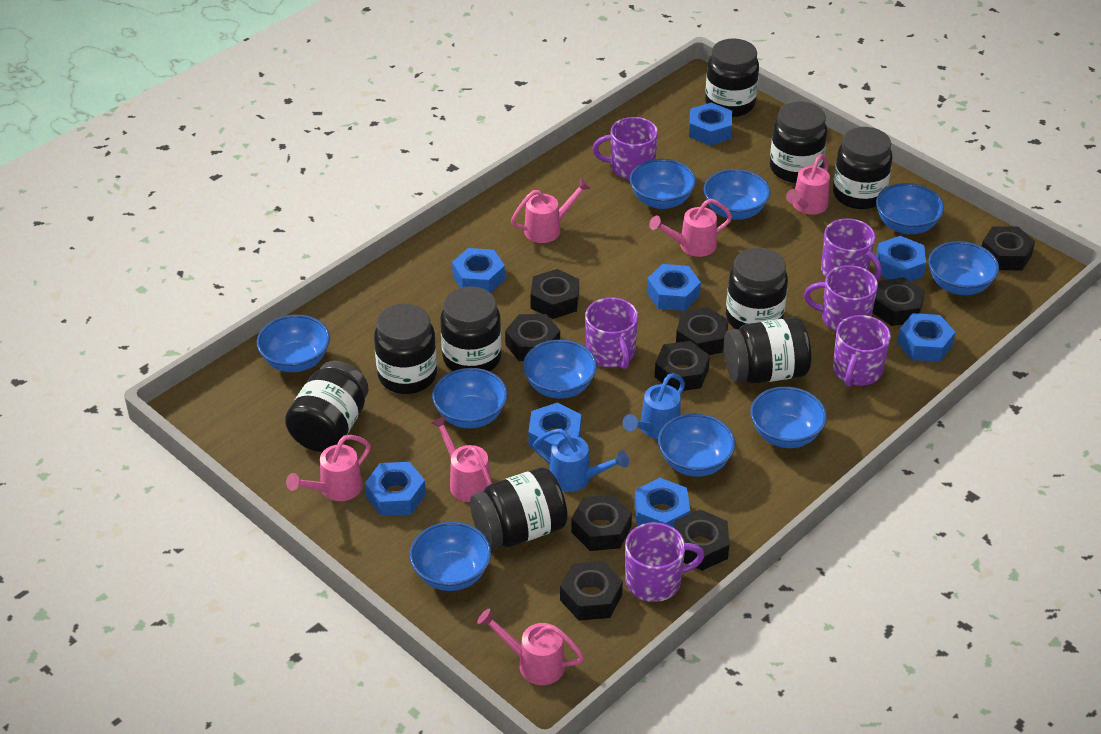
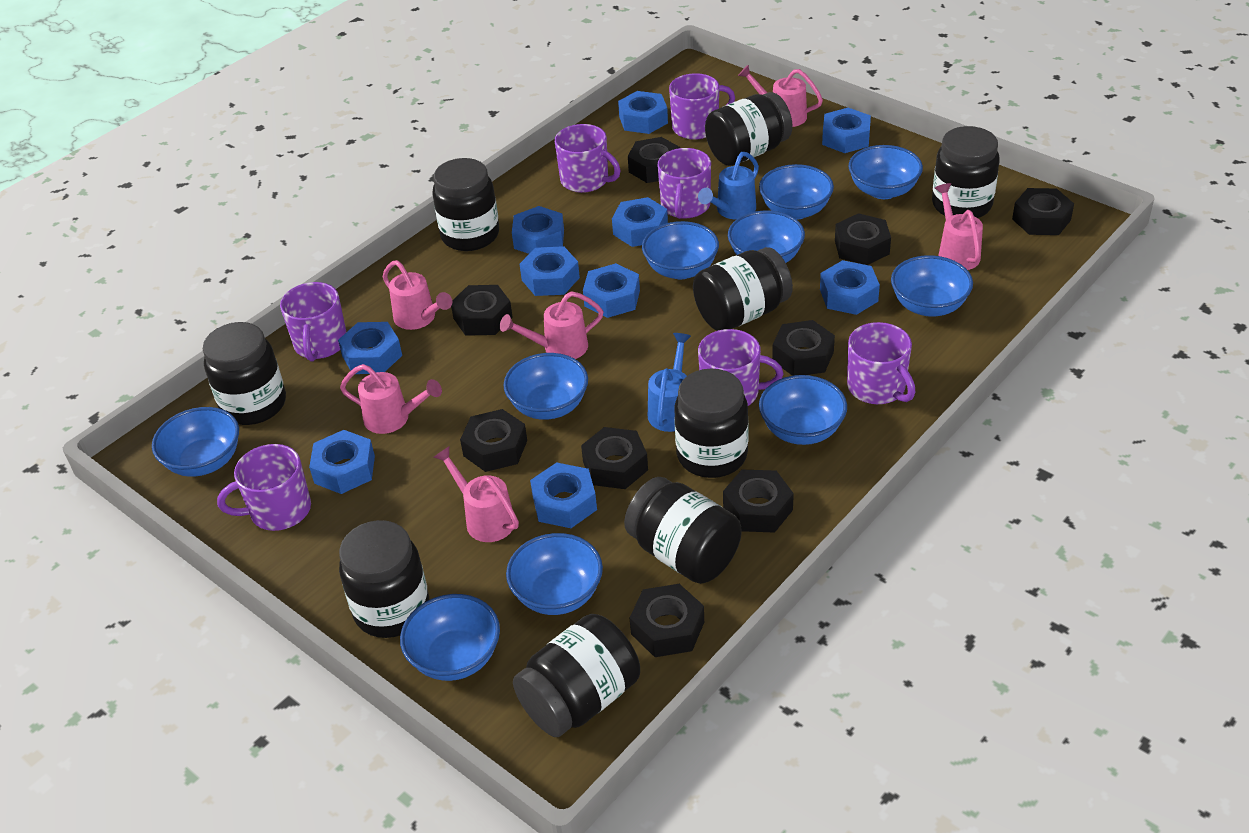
blue nut: 8 -> 10
purple mug: 6 -> 7

